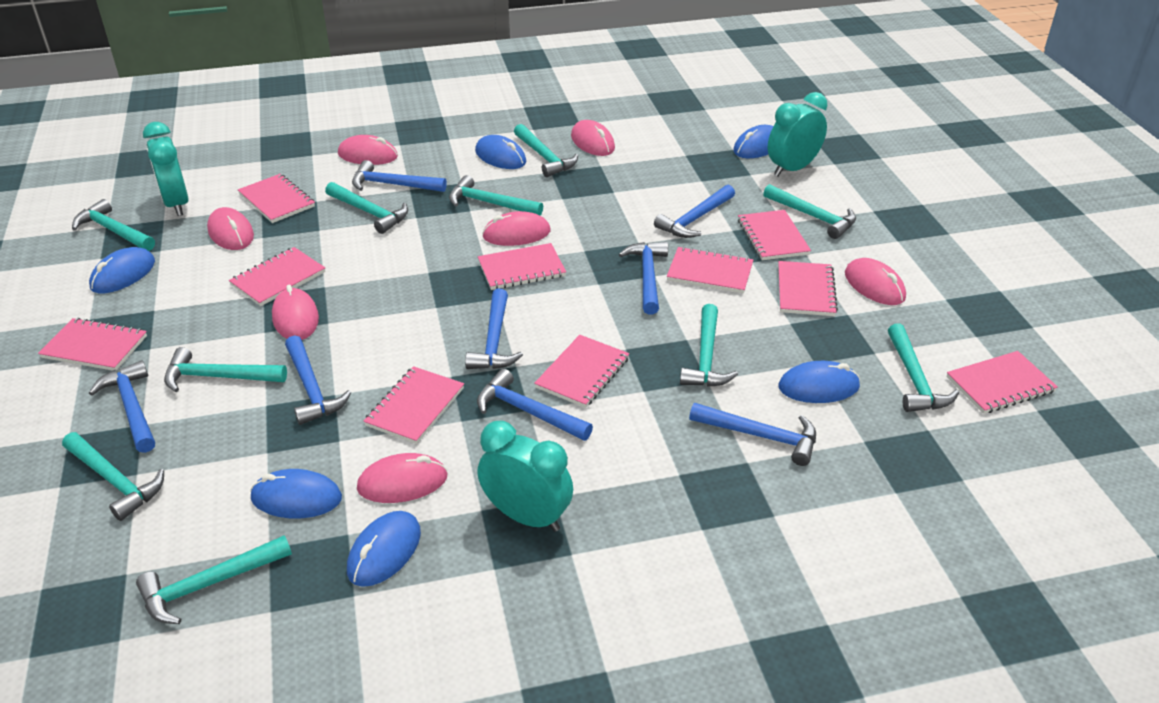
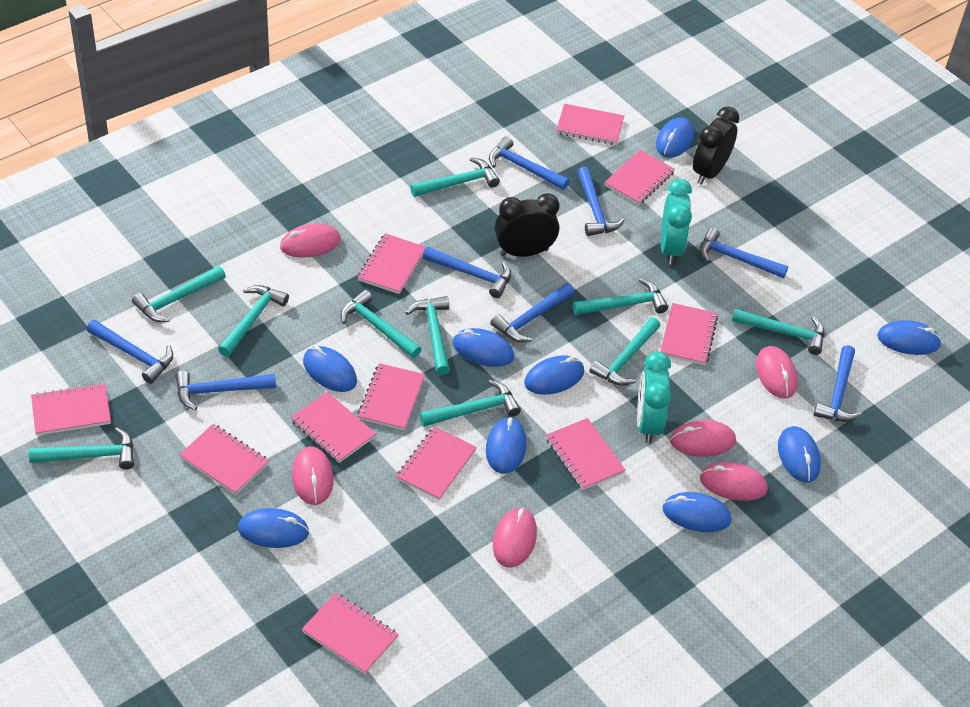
black clock: 0 -> 2
blue mouse: 6 -> 9
pink mouse: 7 -> 6
pink notebook: 10 -> 11
turquoise clock: 3 -> 2

